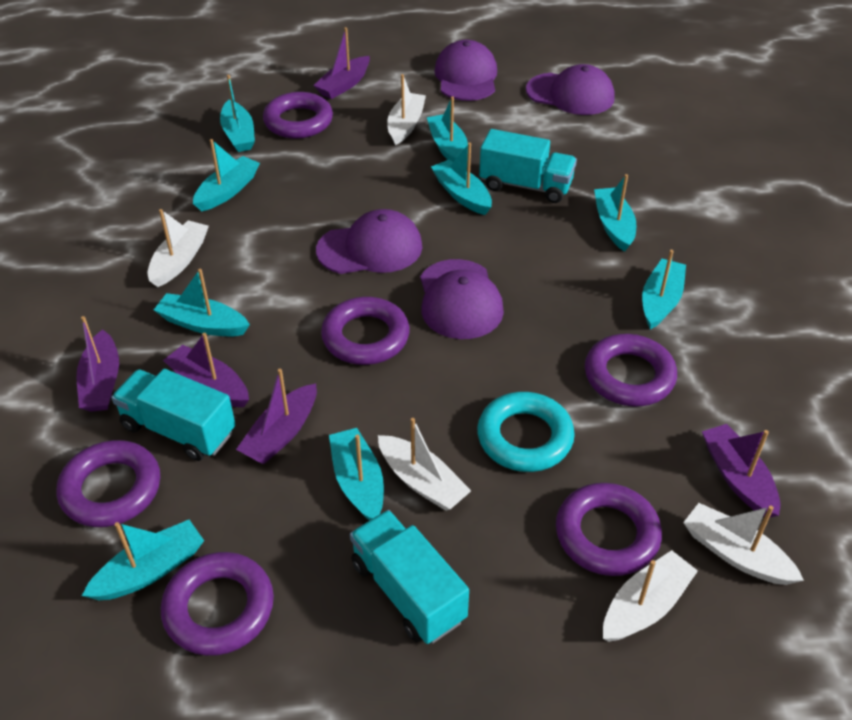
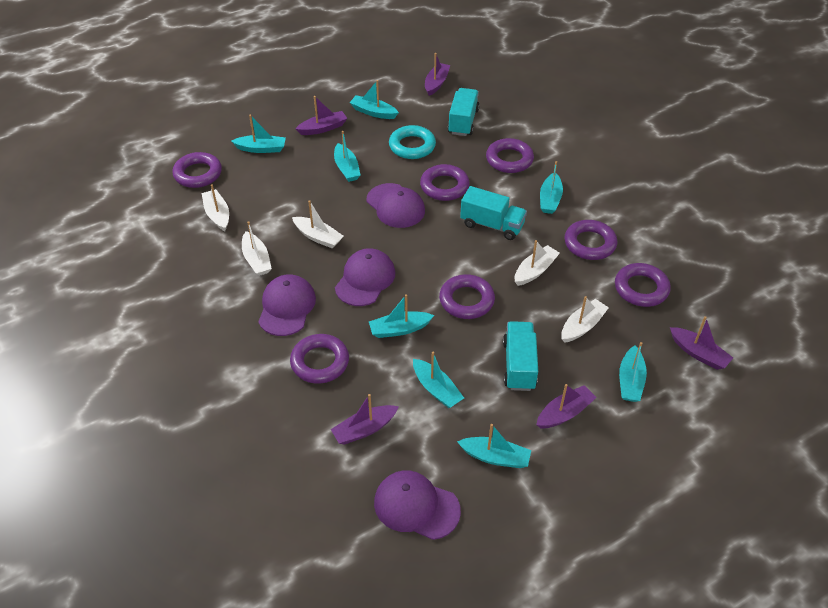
purple ring: 6 -> 7
turquoise boat: 9 -> 8

